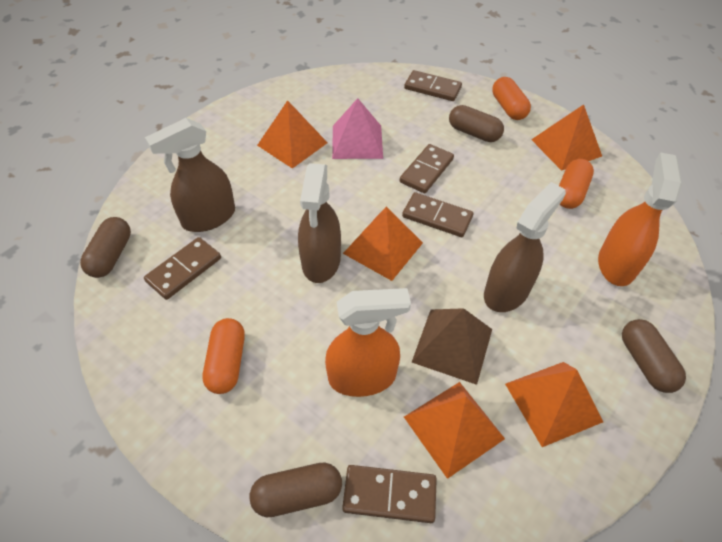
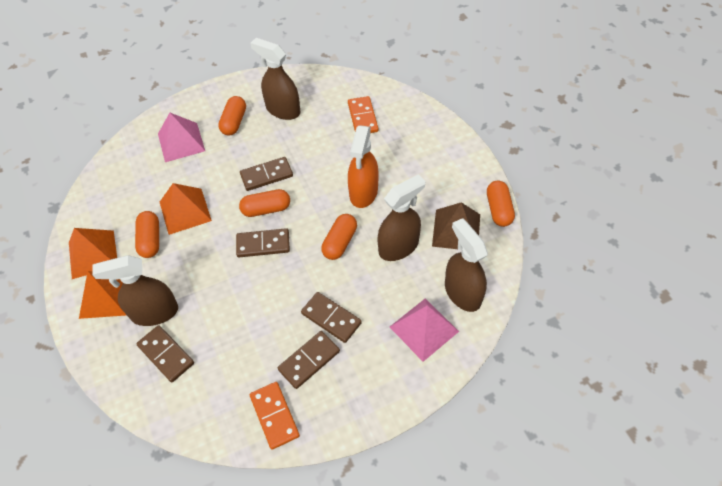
brown capsule: 4 -> 0
brown spray bottle: 3 -> 4
orange capsule: 3 -> 5
orange domino: 0 -> 2
orange pyramid: 5 -> 3
orange spray bottle: 2 -> 1
pink pyramid: 1 -> 2

